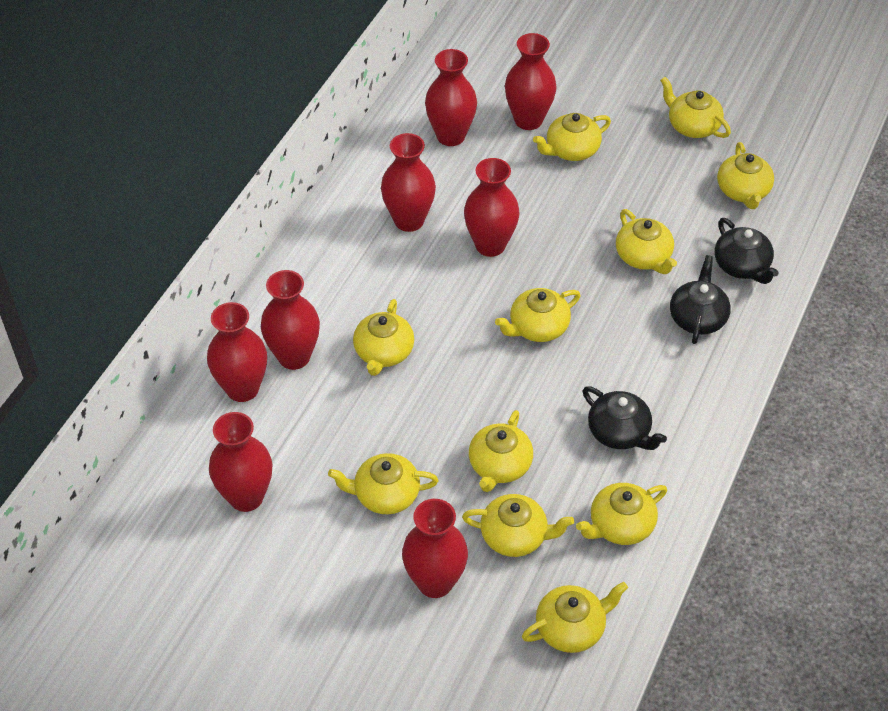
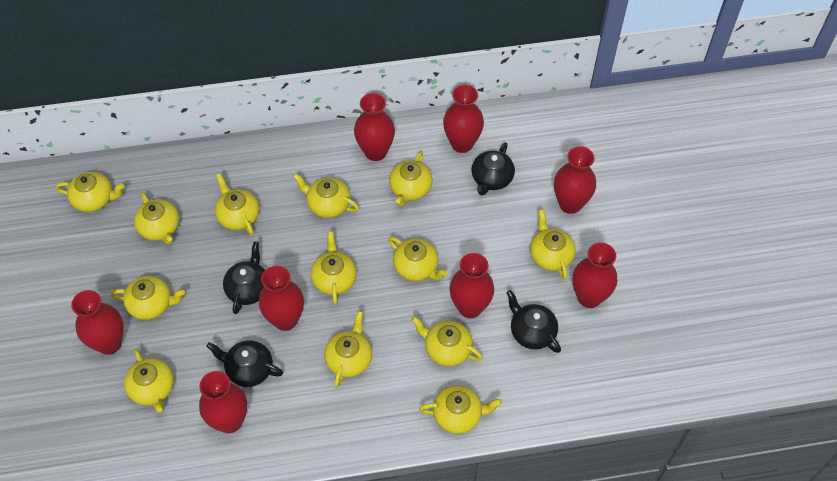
black teapot: 3 -> 4
yellow teapot: 11 -> 13

